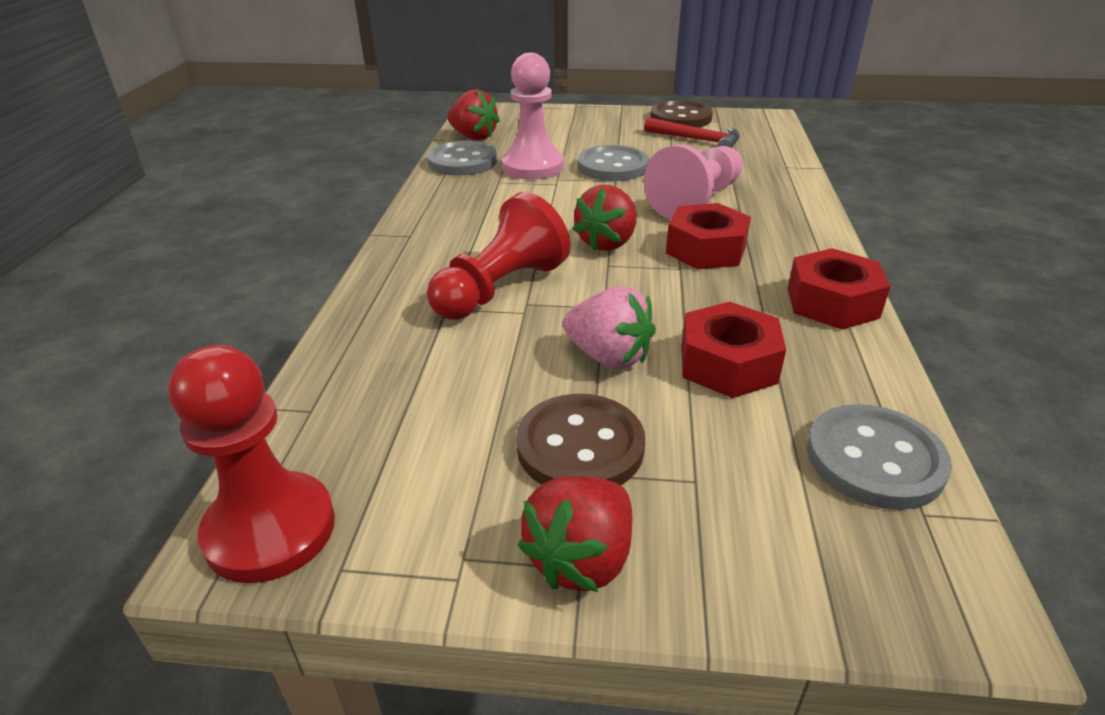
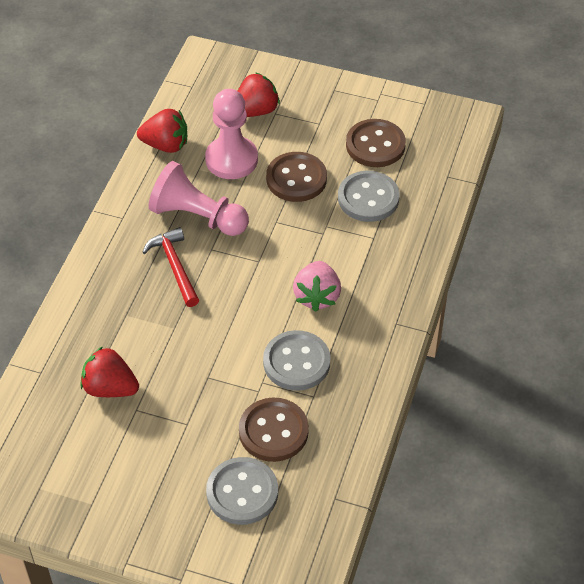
brown button: 2 -> 3
red nut: 3 -> 0
red pawn: 2 -> 0

